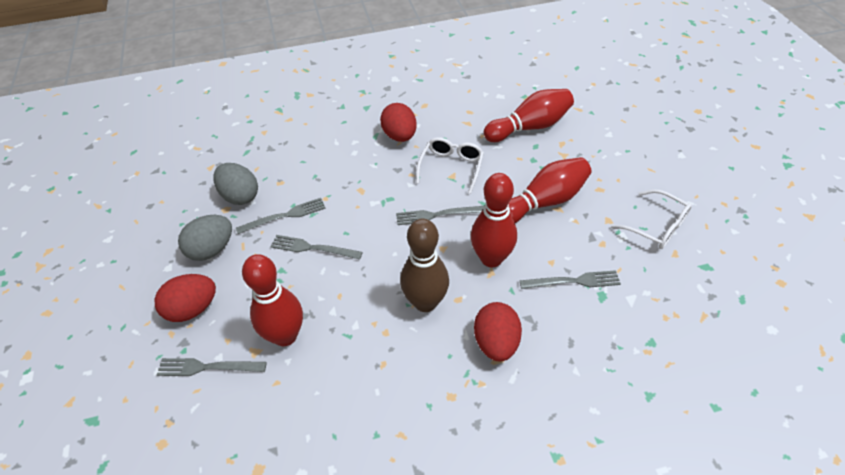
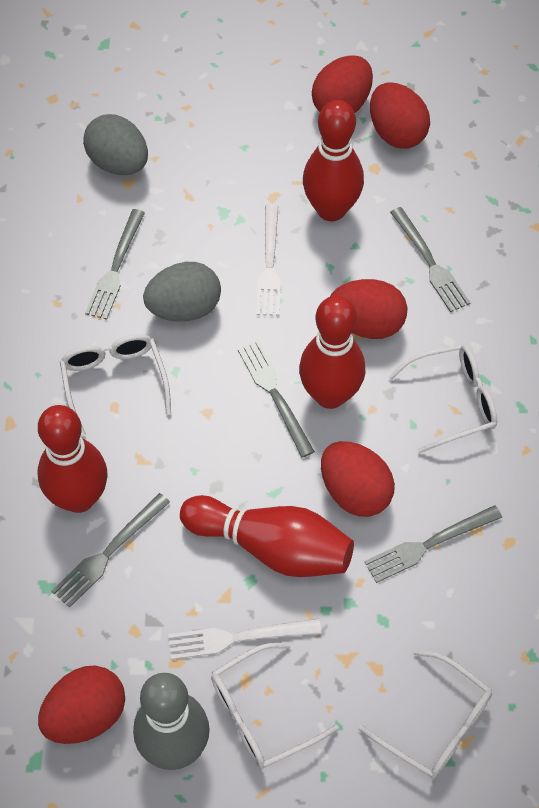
brown bowling pin: 1 -> 0
grey bowling pin: 0 -> 1
red egg: 3 -> 5
white fork: 0 -> 2
white glasses: 2 -> 4

